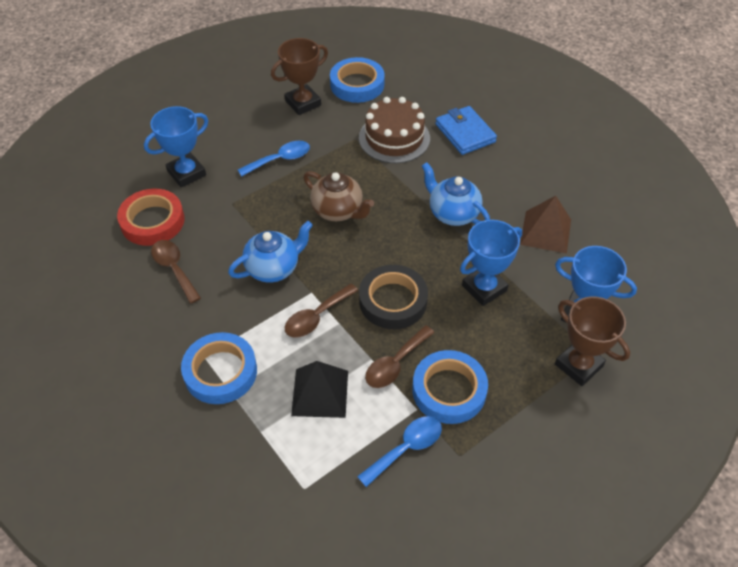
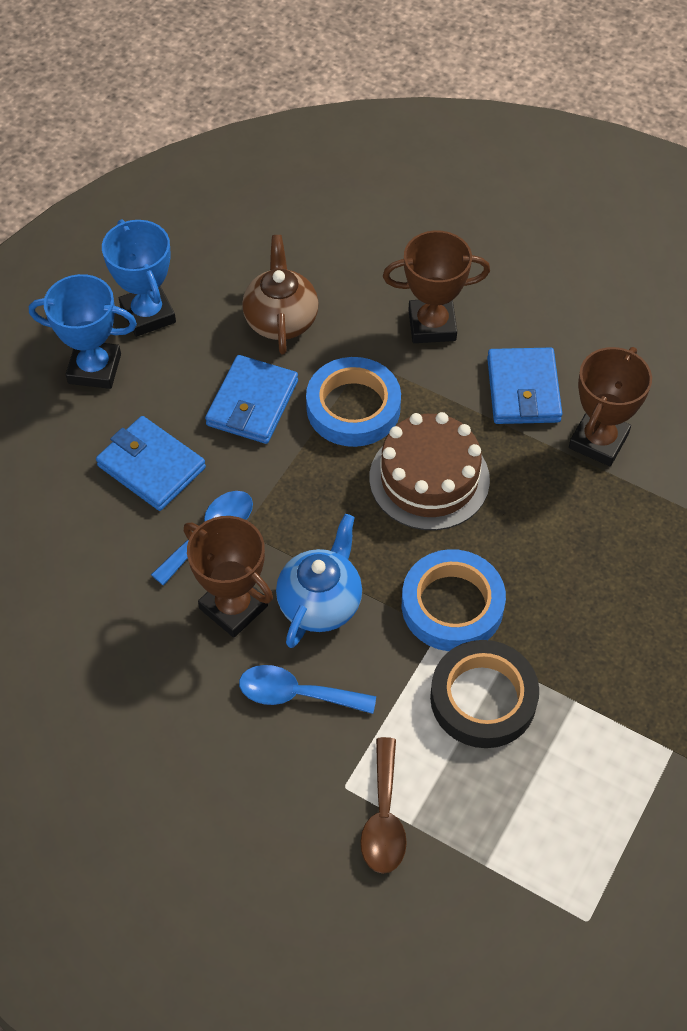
black pyramid: 1 -> 0
blue tape: 3 -> 2
blue teapot: 2 -> 1
blue trophy: 3 -> 2
blue wallet: 1 -> 3
brown pyramid: 1 -> 0
brown spoon: 3 -> 1
brown trophy: 2 -> 3
red tape: 1 -> 0

